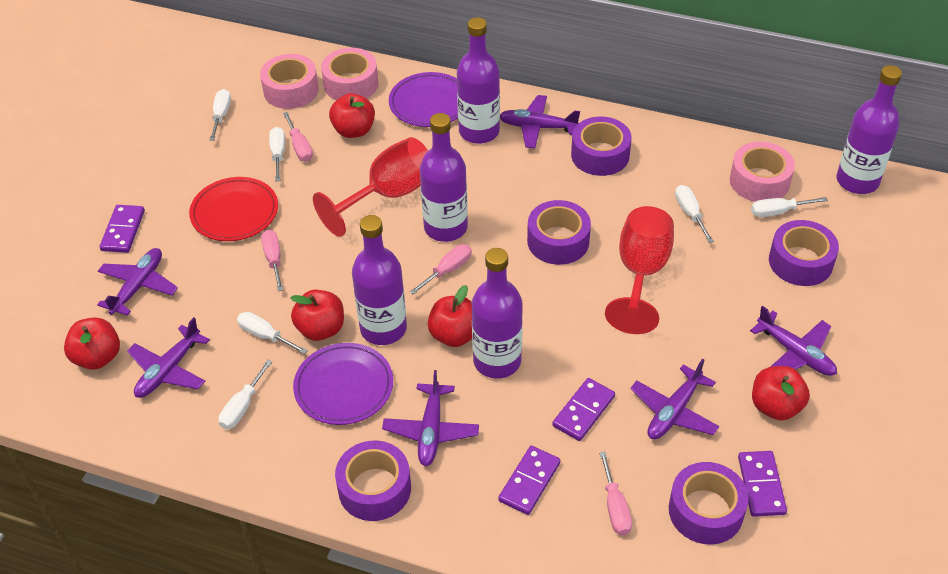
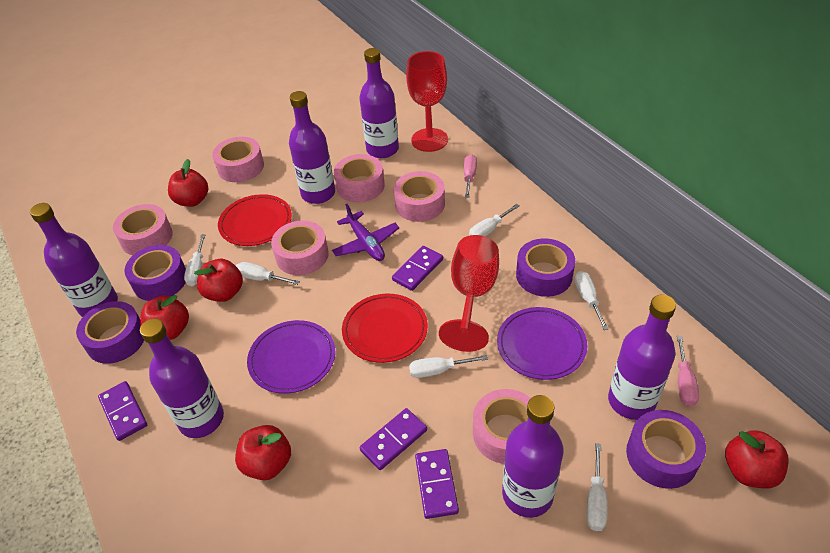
pink screwdriver: 4 -> 2
pink tape: 3 -> 6
purple bottle: 5 -> 6
purple plane: 6 -> 1
purple tape: 5 -> 4
red plate: 1 -> 2

